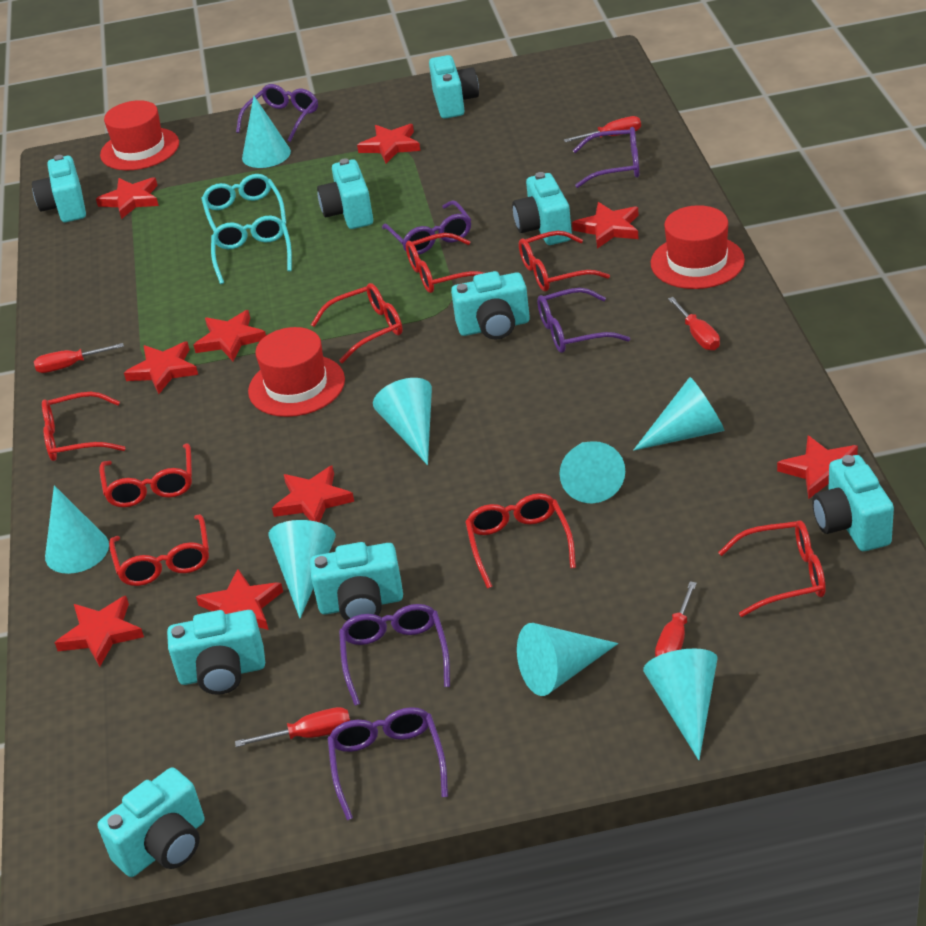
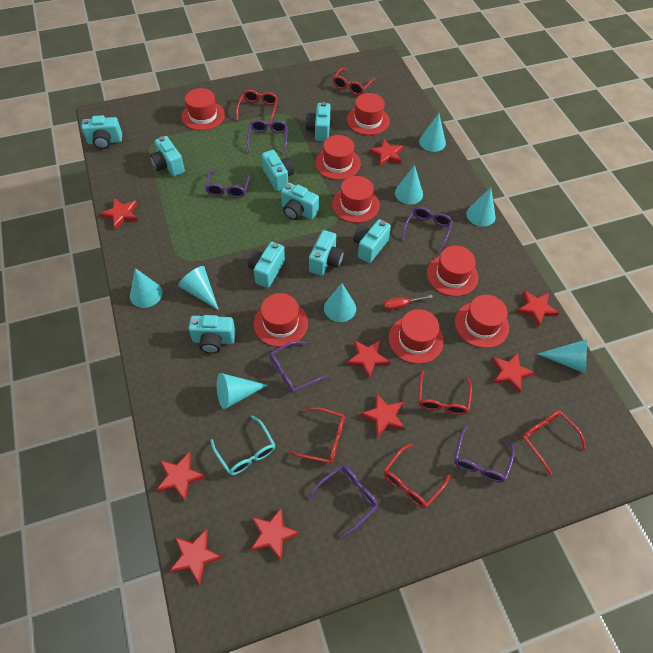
red glasses: 8 -> 6
red hat: 3 -> 8
red screwdriver: 5 -> 1
turquoise glasses: 2 -> 1

